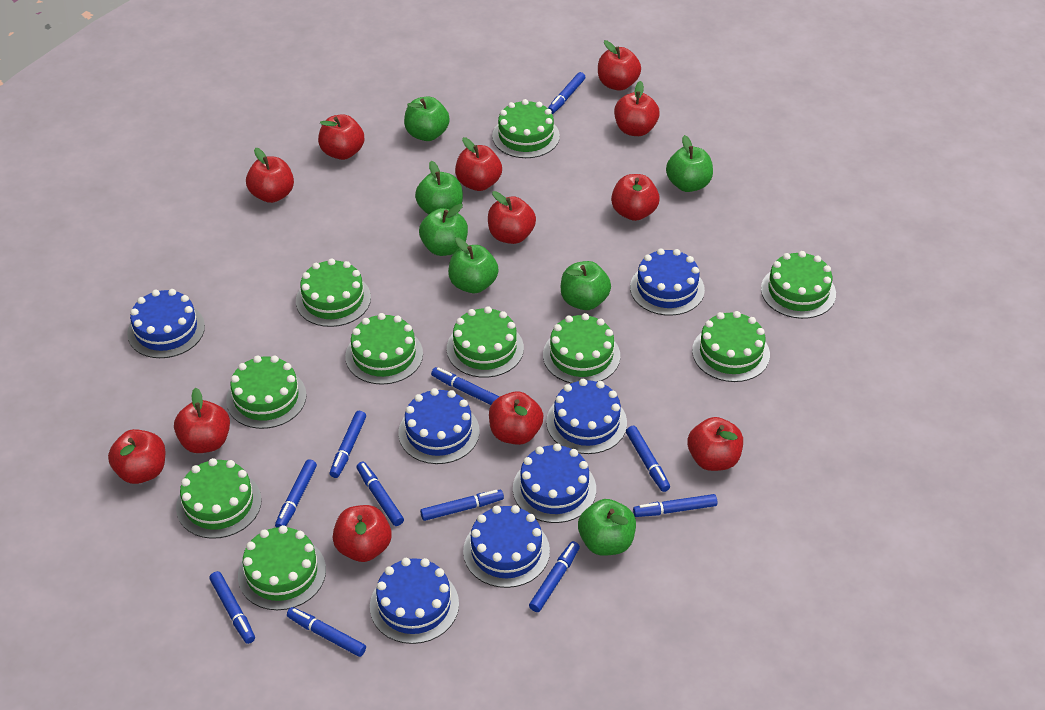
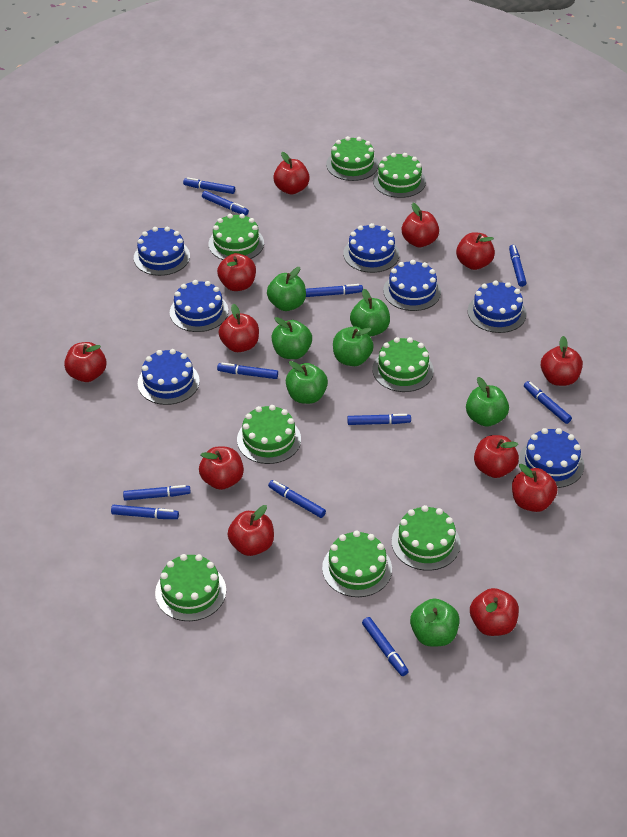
green cake: 10 -> 8

